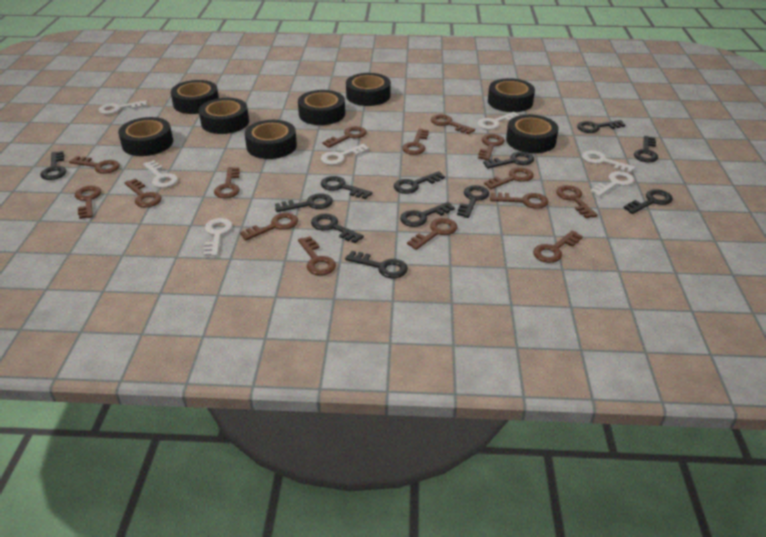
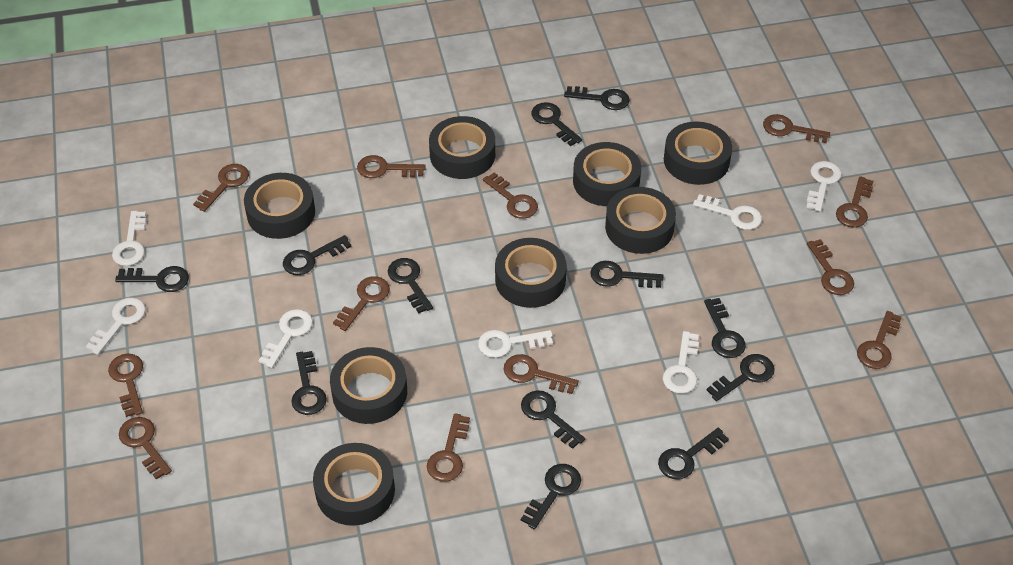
brown key: 15 -> 12

